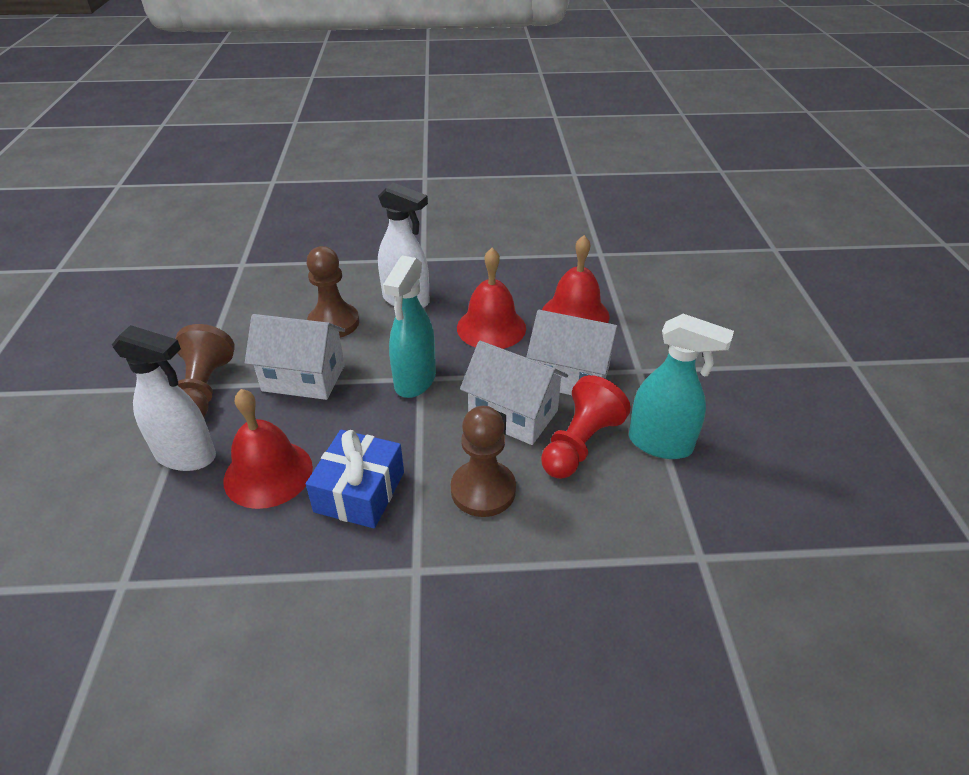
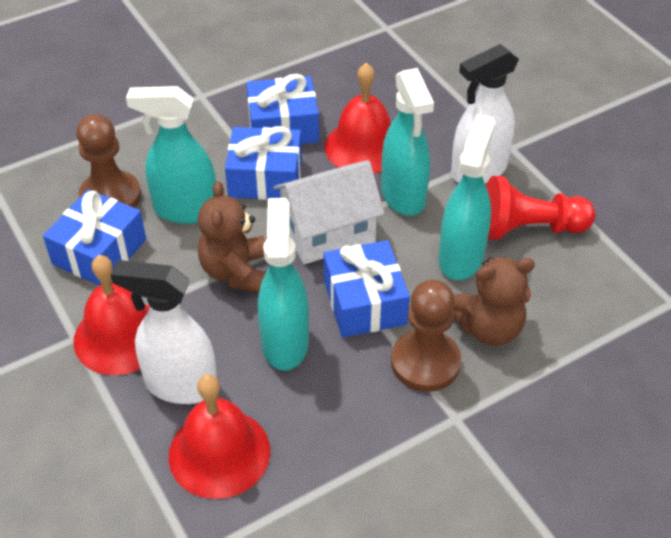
blue gift: 1 -> 4
brown pawn: 3 -> 2
brown teddy bear: 0 -> 2
turquoise spray bottle: 2 -> 4
white house: 3 -> 1

